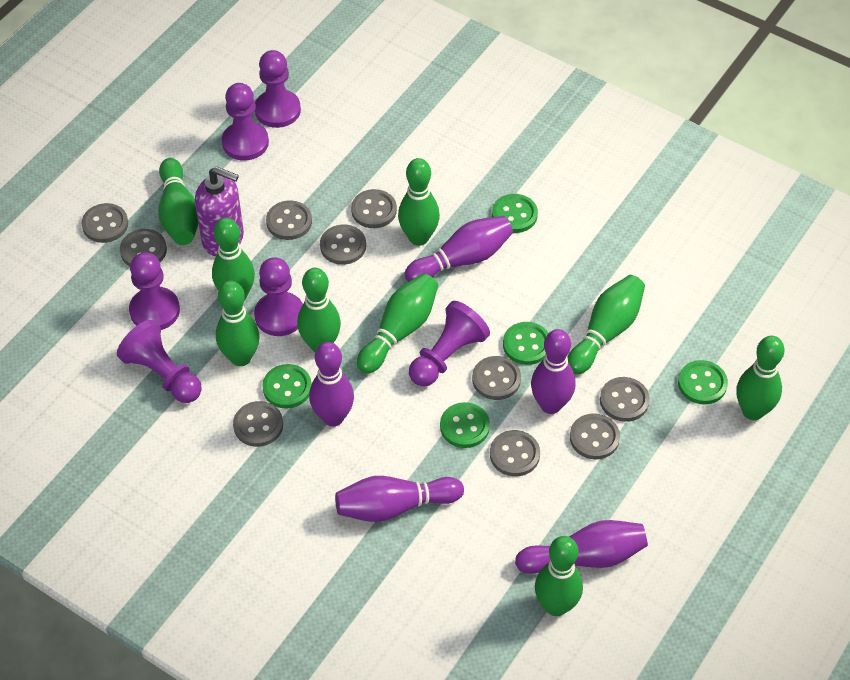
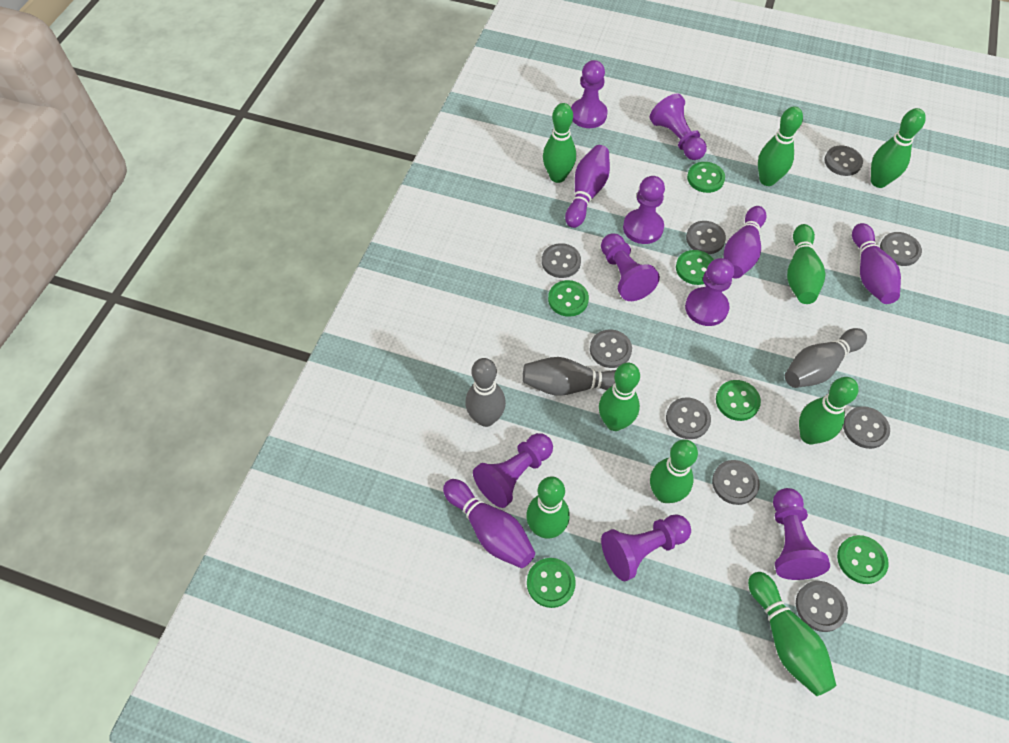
green button: 5 -> 6
grey bowling pin: 0 -> 3
grey button: 10 -> 9
purple bowling pin: 5 -> 4
purple pawn: 6 -> 8
purple soap dispenser: 1 -> 0

